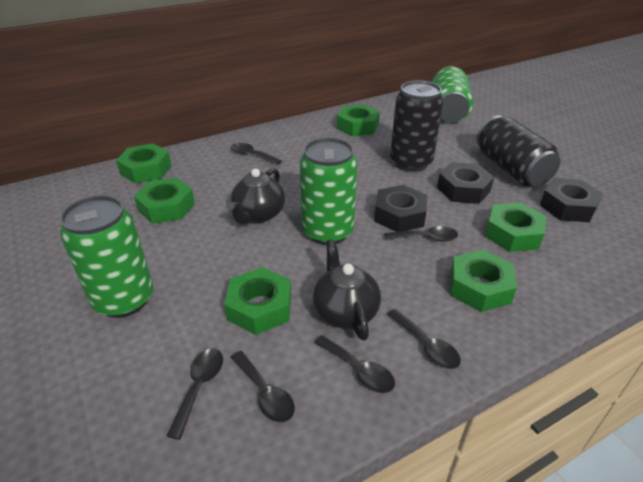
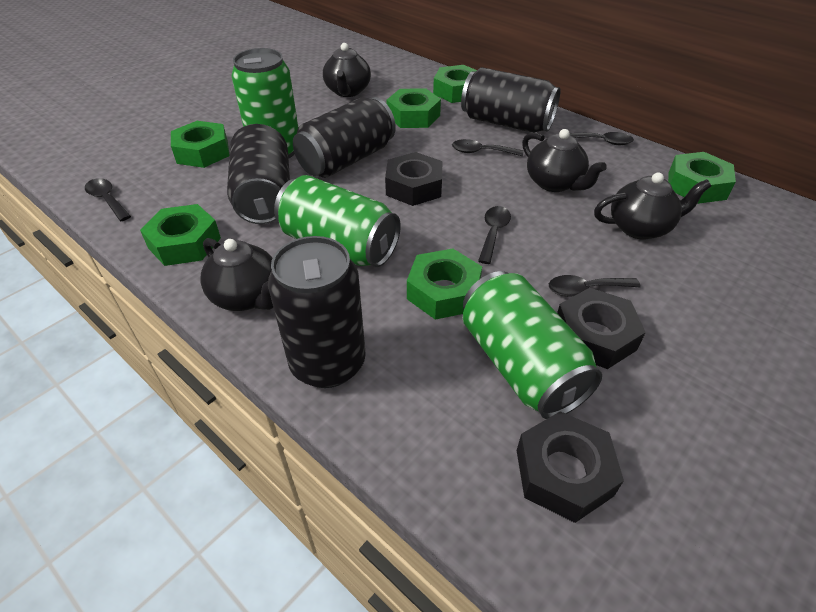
black can: 2 -> 4
black spoon: 6 -> 5
black teapot: 2 -> 4

